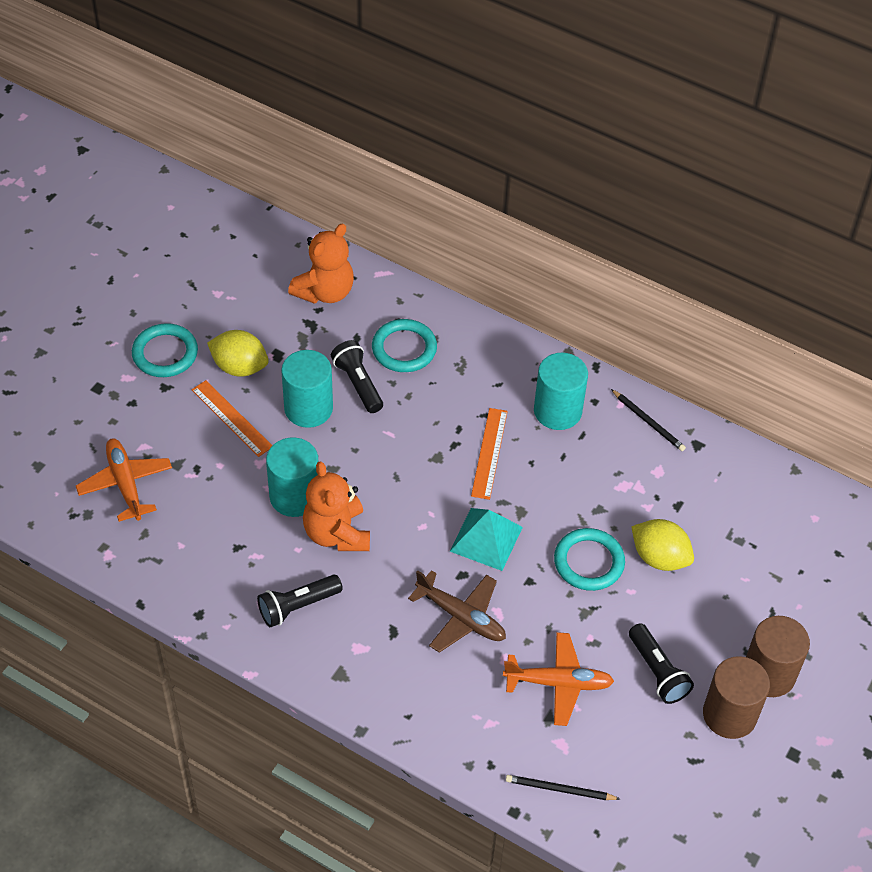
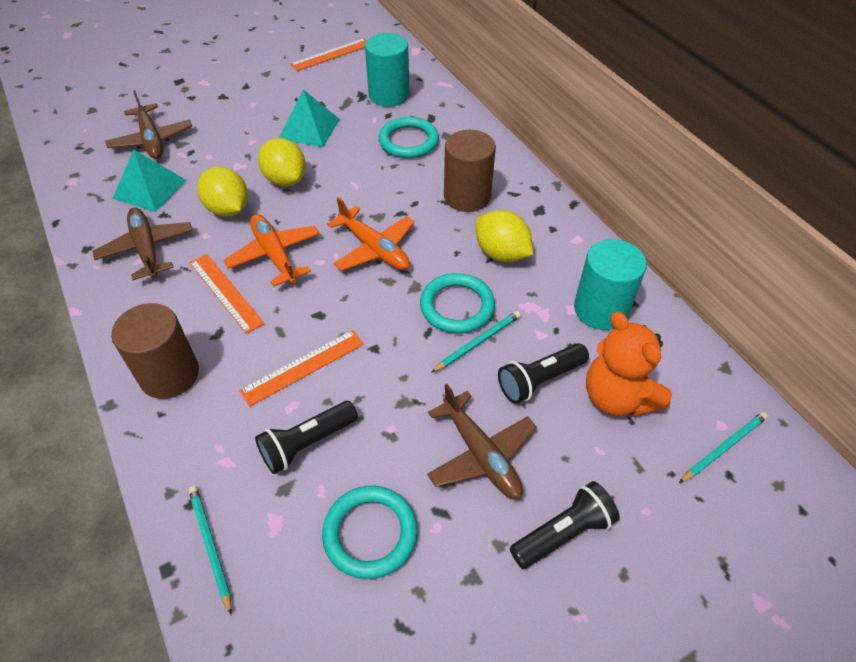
black pencil: 2 -> 0
brown plane: 1 -> 3
orange ruler: 2 -> 3
orange teddy bear: 2 -> 1
turquoise cylinder: 3 -> 2
turquoise pencil: 0 -> 3
turquoise pyramid: 1 -> 2
yellow lemon: 2 -> 3

